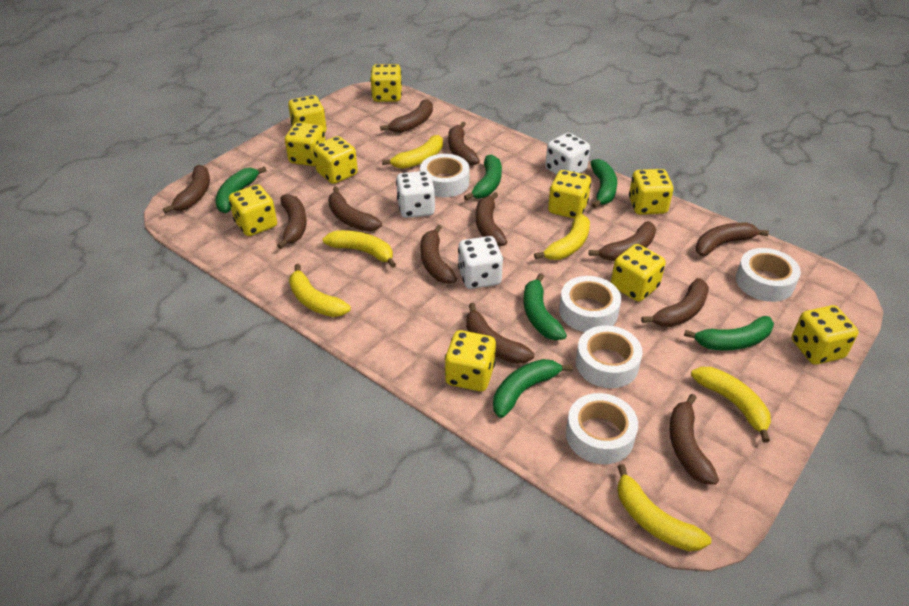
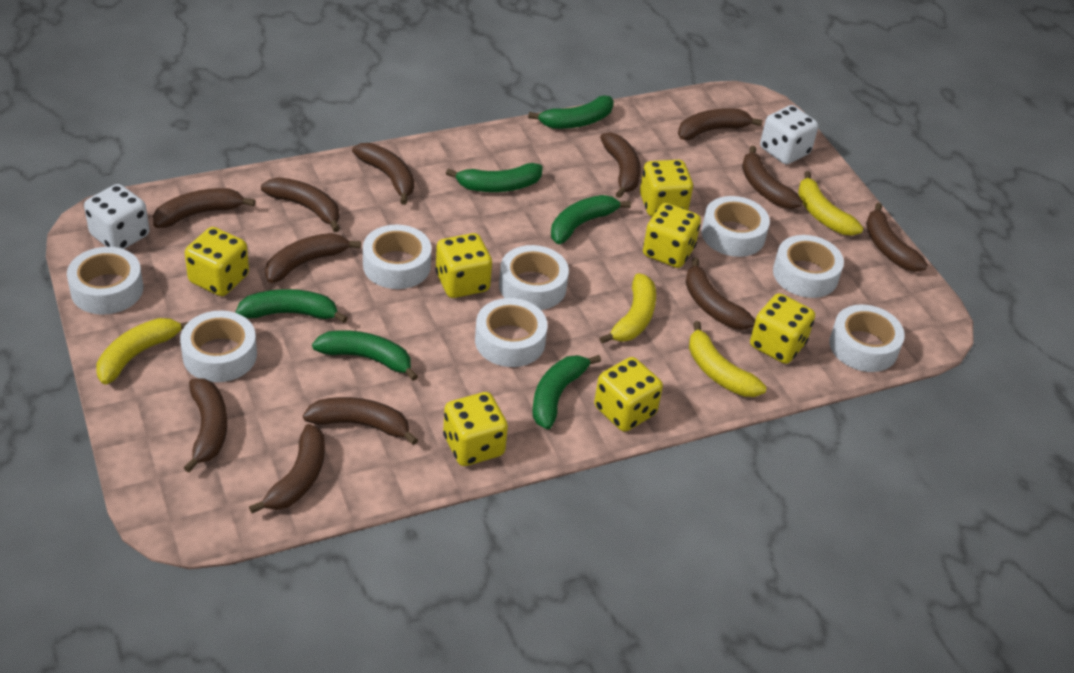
white dice: 3 -> 2
white tape: 5 -> 8
yellow banana: 6 -> 4
yellow dice: 10 -> 7

